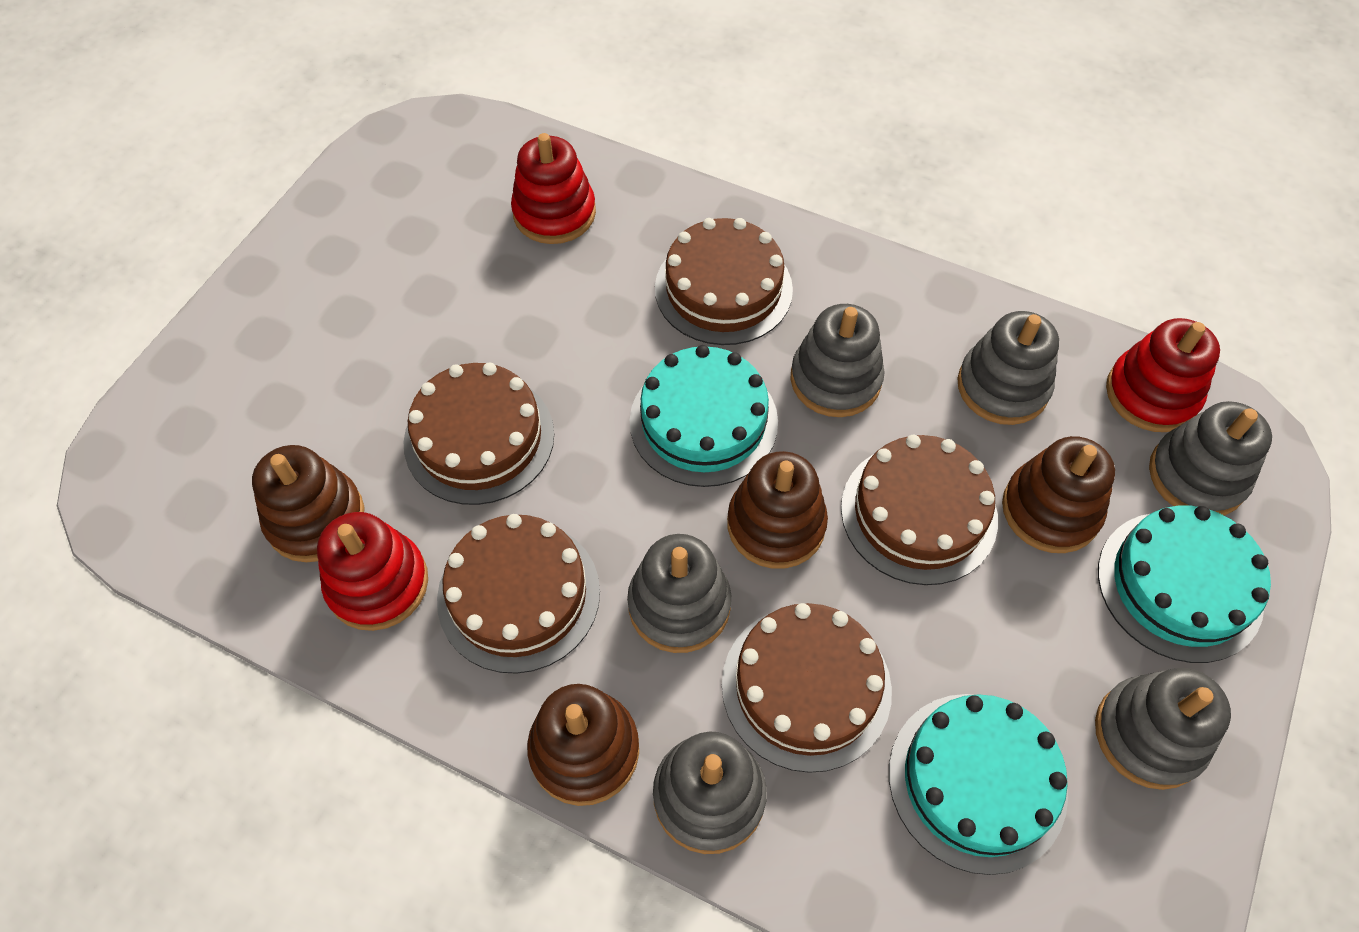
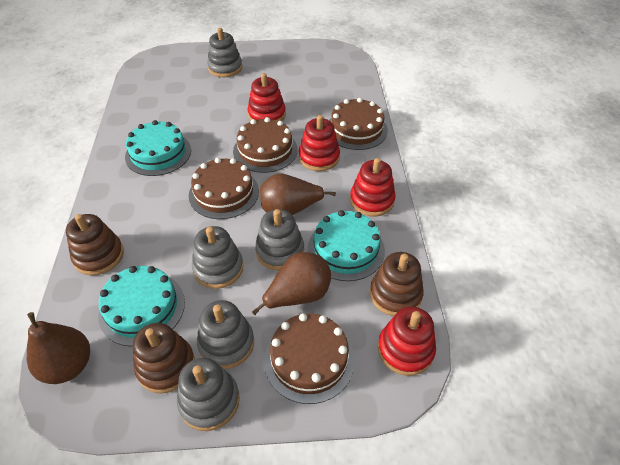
brown cake: 5 -> 4
brown pear: 0 -> 3
brown stacking toy: 4 -> 3
grey stacking toy: 6 -> 5
red stacking toy: 3 -> 4

